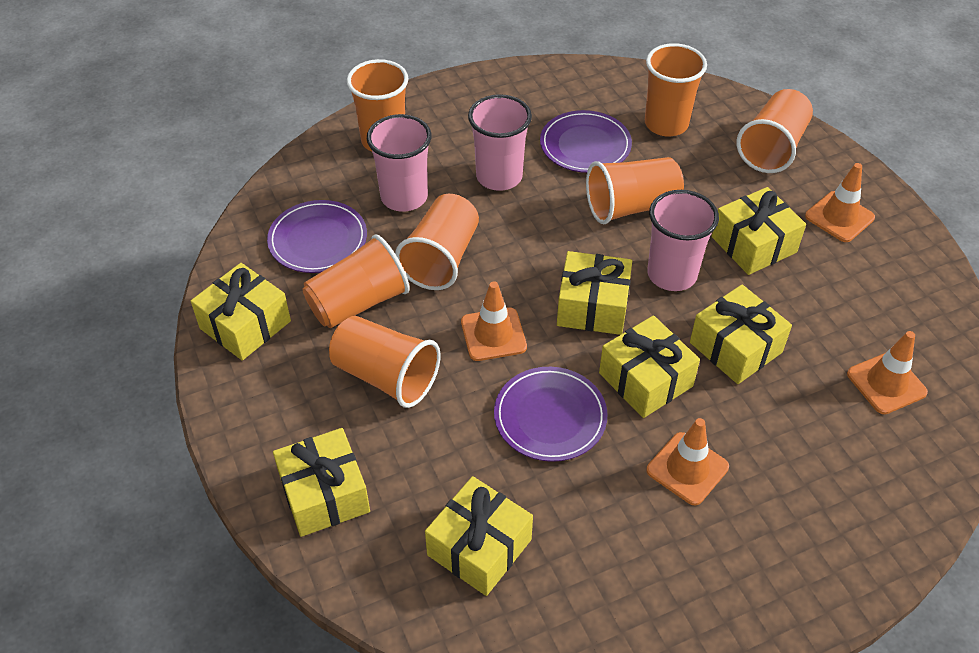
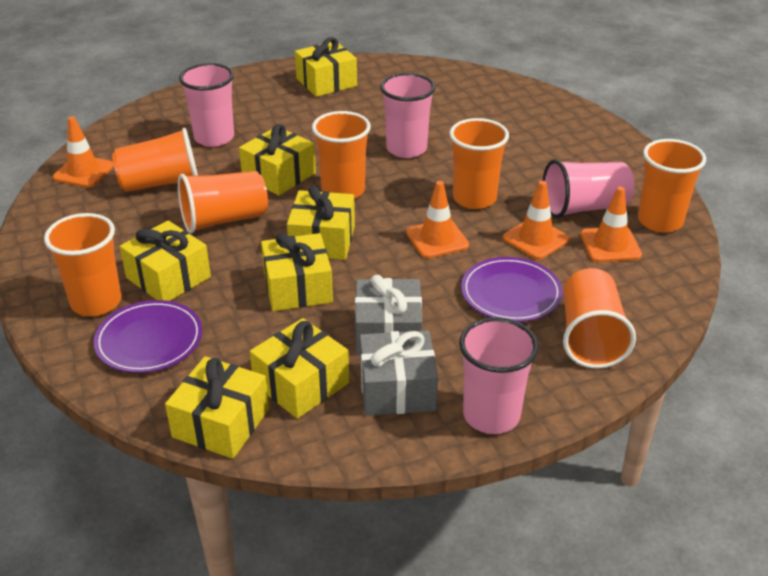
grey gift: 0 -> 2
pink cup: 3 -> 4
purple plate: 3 -> 2

